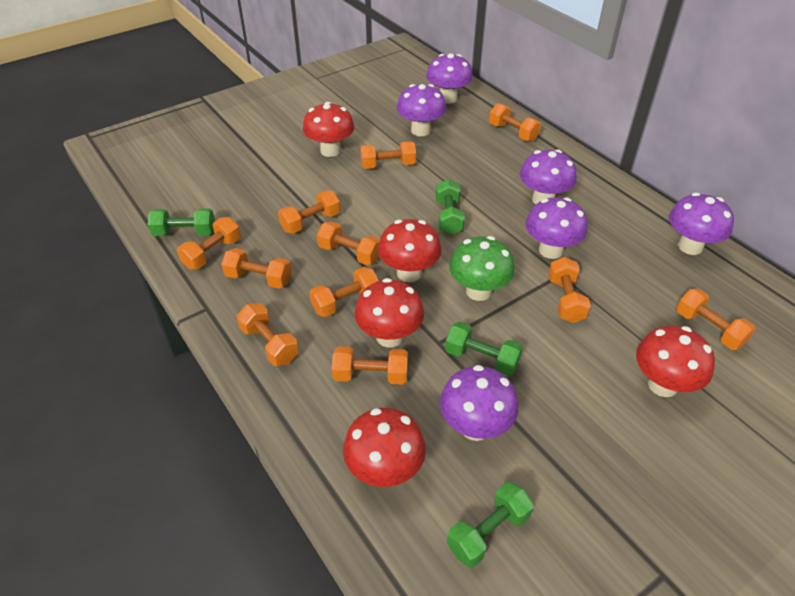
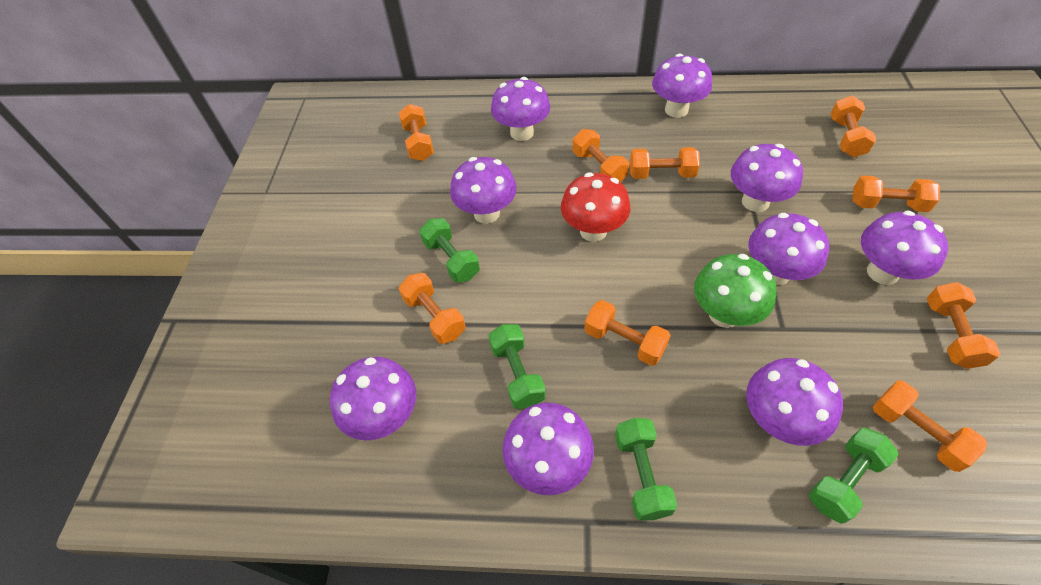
orange dumbbell: 11 -> 9
purple mushroom: 6 -> 9
red mushroom: 5 -> 1

